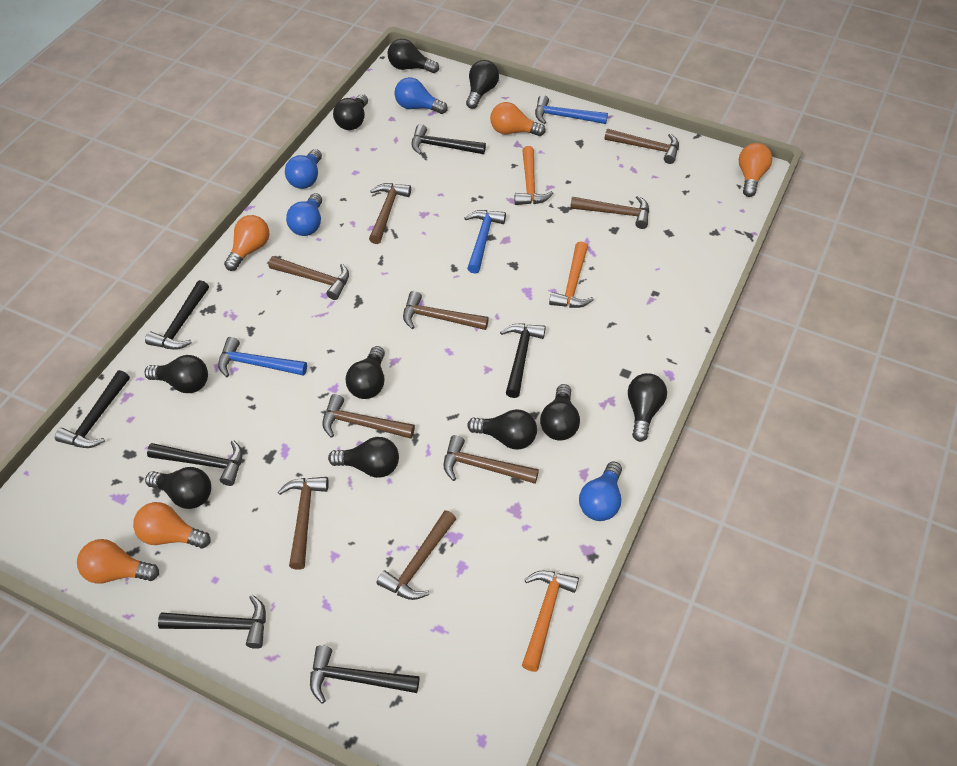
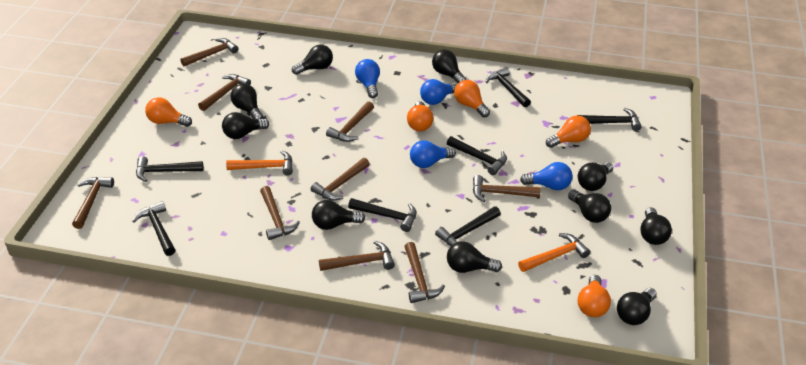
blue hammer: 3 -> 0
orange hammer: 3 -> 2

